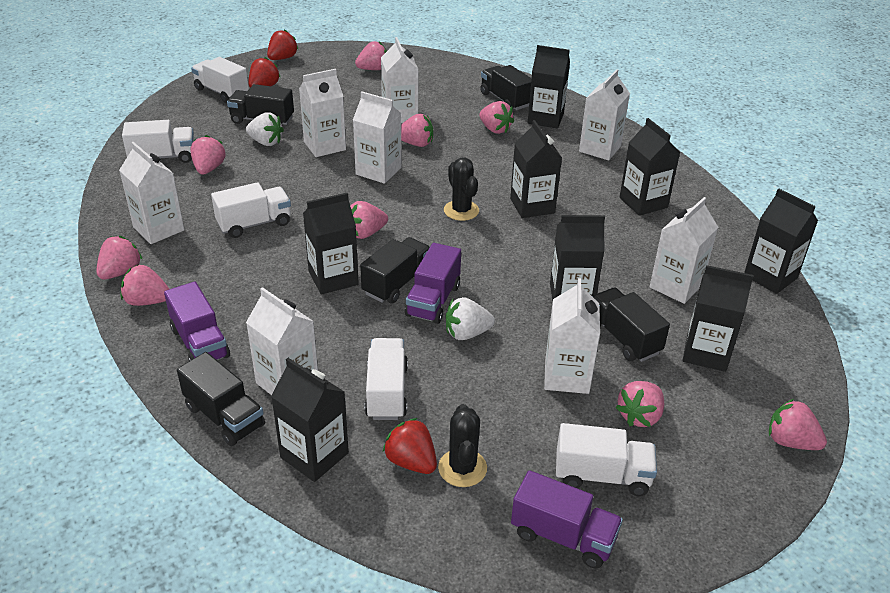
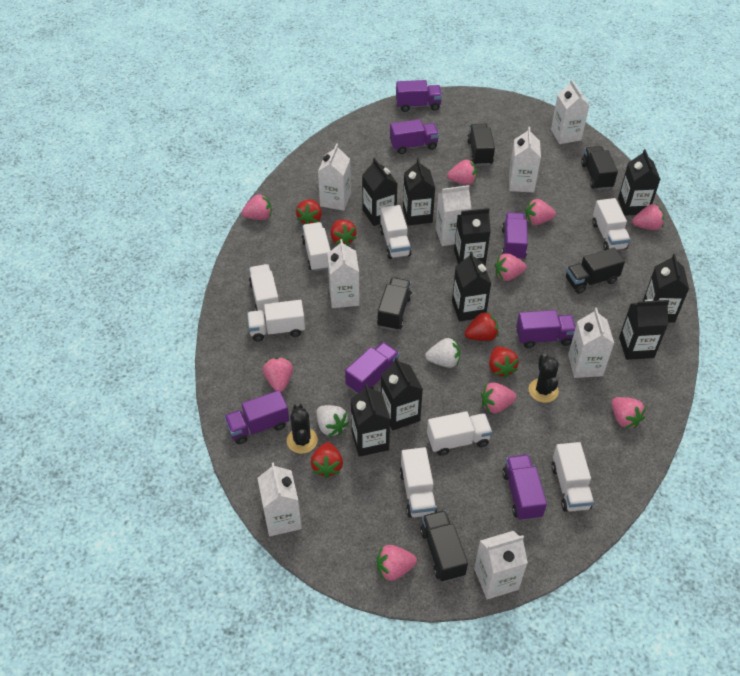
black carton: 8 -> 9
purple truck: 3 -> 7
red strawberry: 3 -> 5
white truck: 5 -> 8

